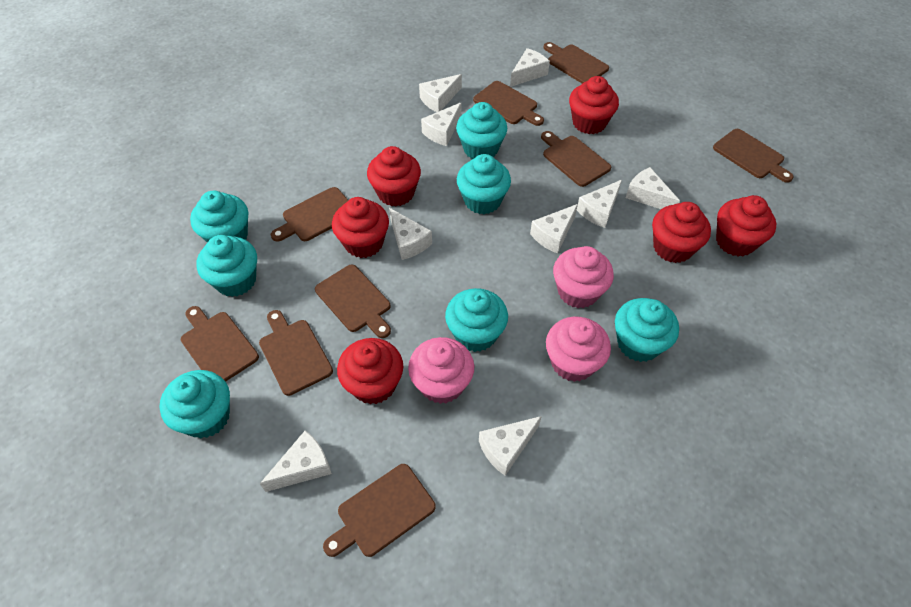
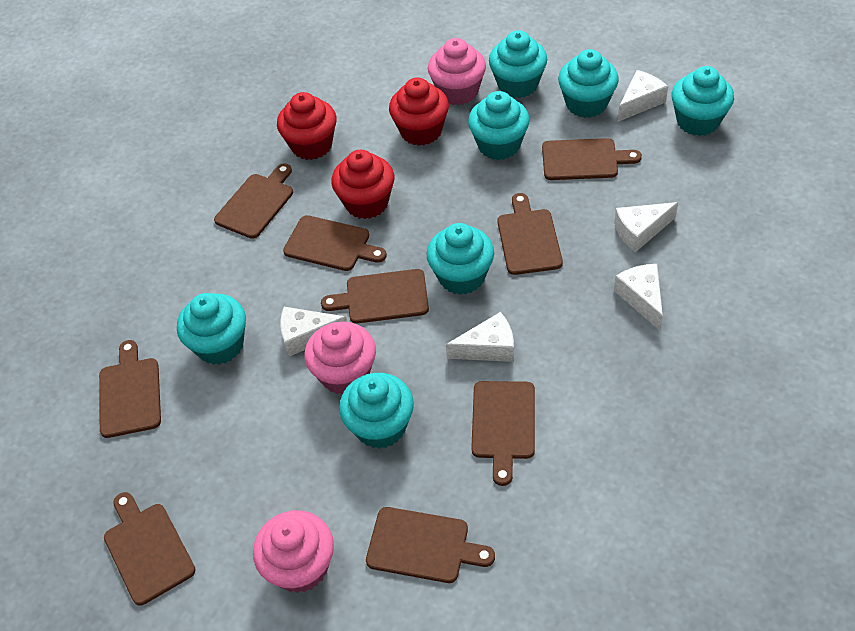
red cupcake: 6 -> 3
white cheese: 9 -> 5

